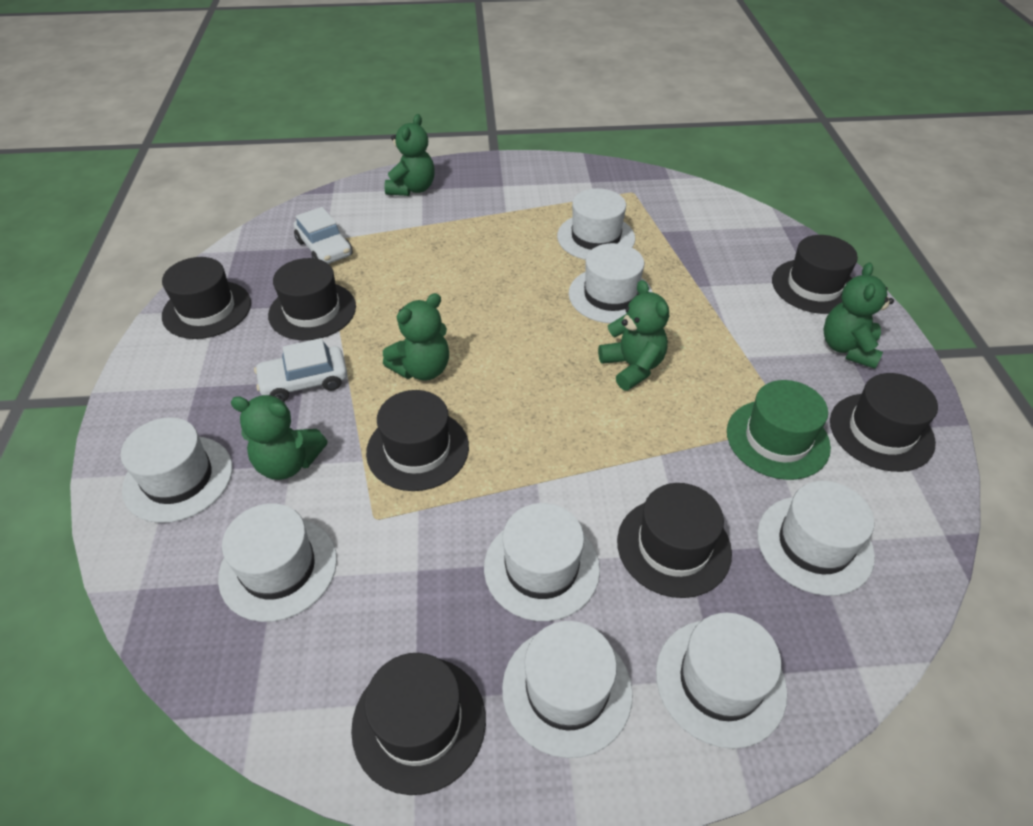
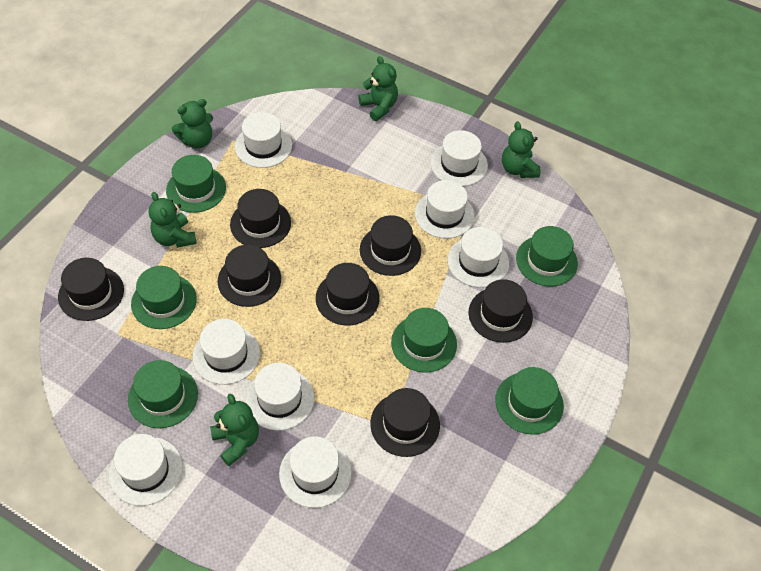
green hat: 1 -> 6
white car: 2 -> 0

